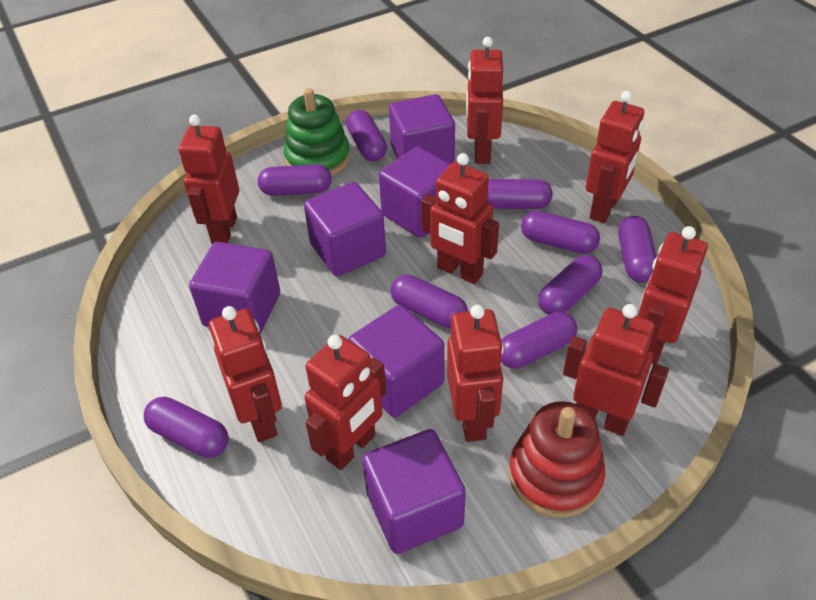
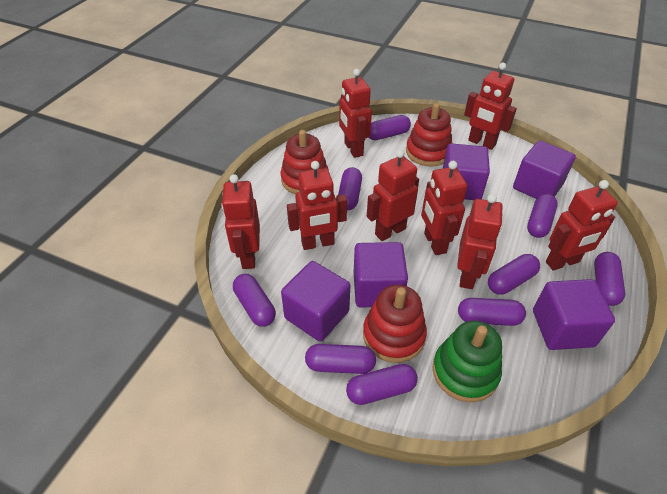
purple cube: 6 -> 5
red robot: 9 -> 8
red stacking toy: 1 -> 3

